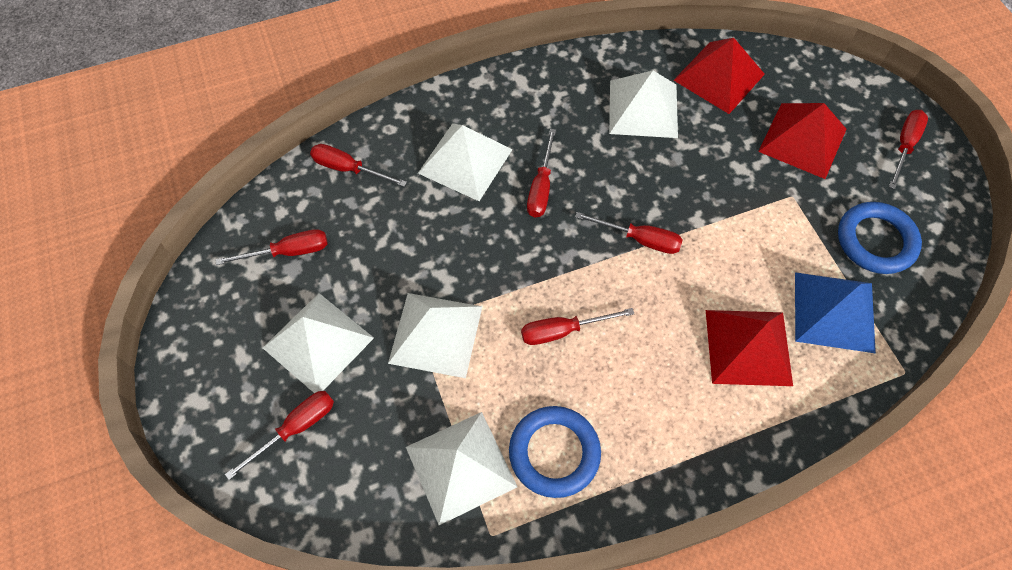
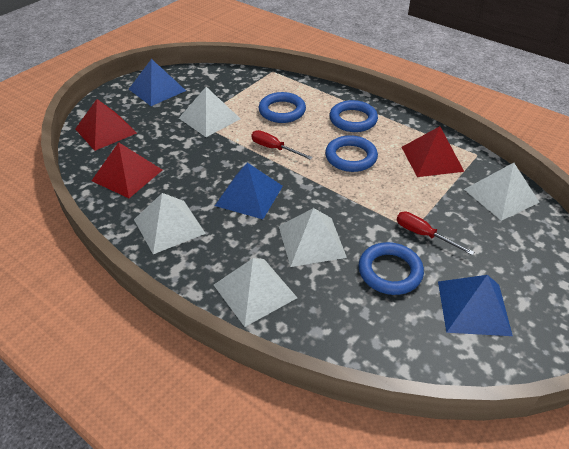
blue pyramid: 1 -> 3
blue ring: 2 -> 4
red screwdriver: 7 -> 2

